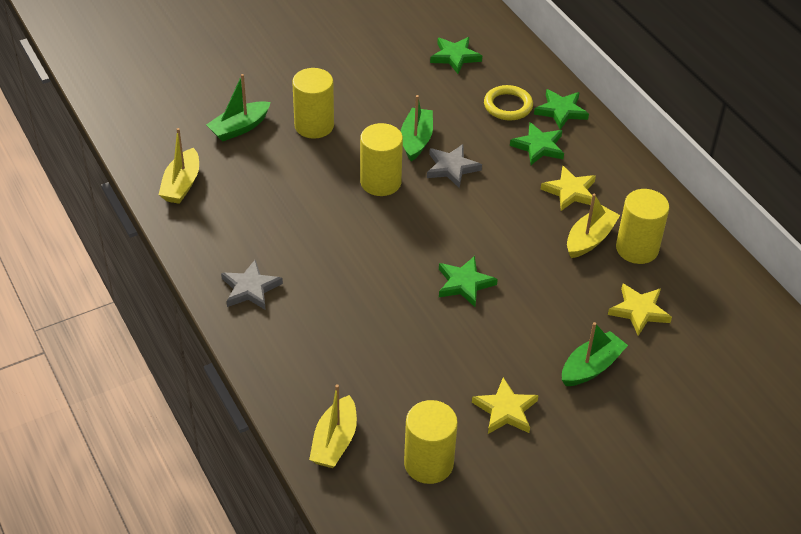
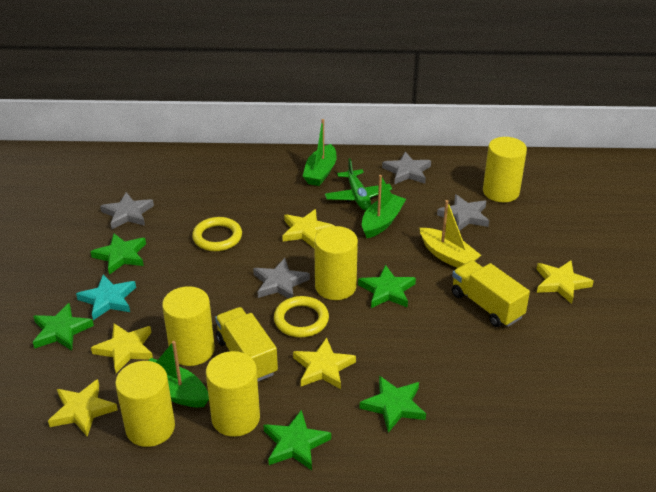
green plane: 0 -> 1
green star: 4 -> 5
grey star: 2 -> 4
turquoise star: 0 -> 1
yellow boat: 3 -> 1
yellow cylinder: 4 -> 5
yellow ring: 1 -> 2
yellow star: 3 -> 5
yellow truck: 0 -> 2

